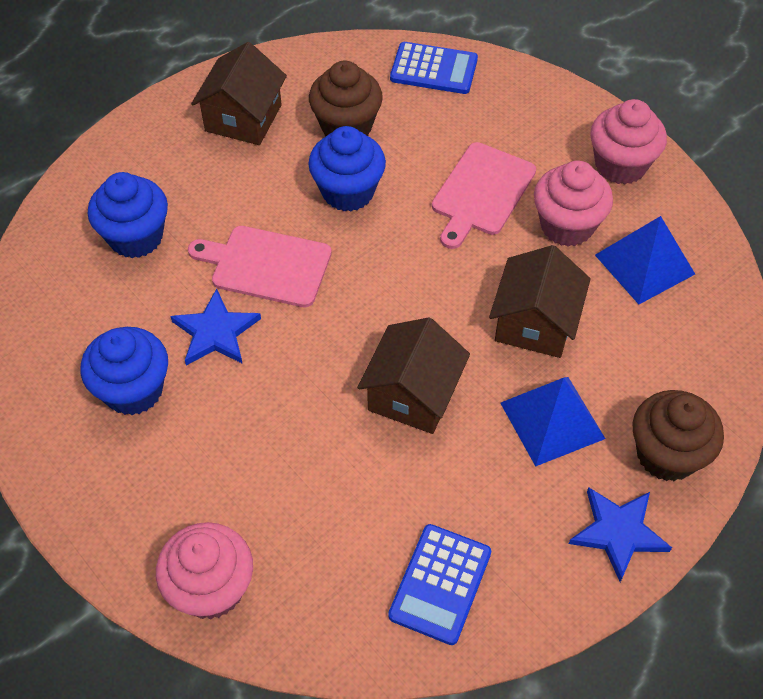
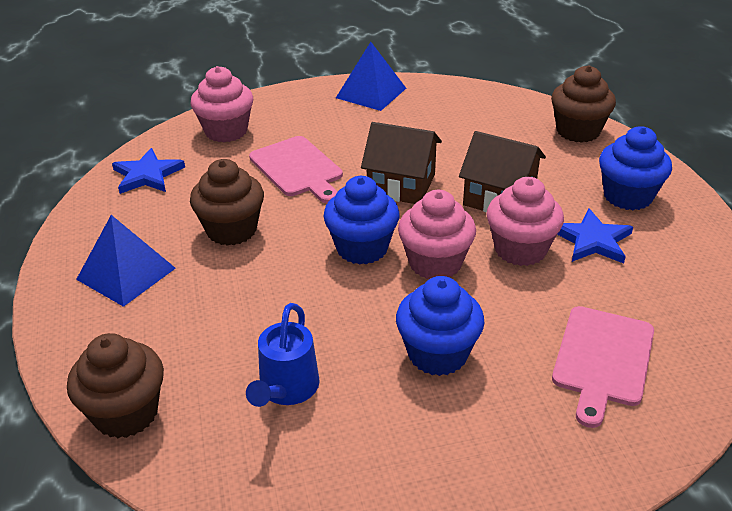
blue calculator: 2 -> 0
blue watering can: 0 -> 1
brown cupcake: 2 -> 3
brown house: 3 -> 2

